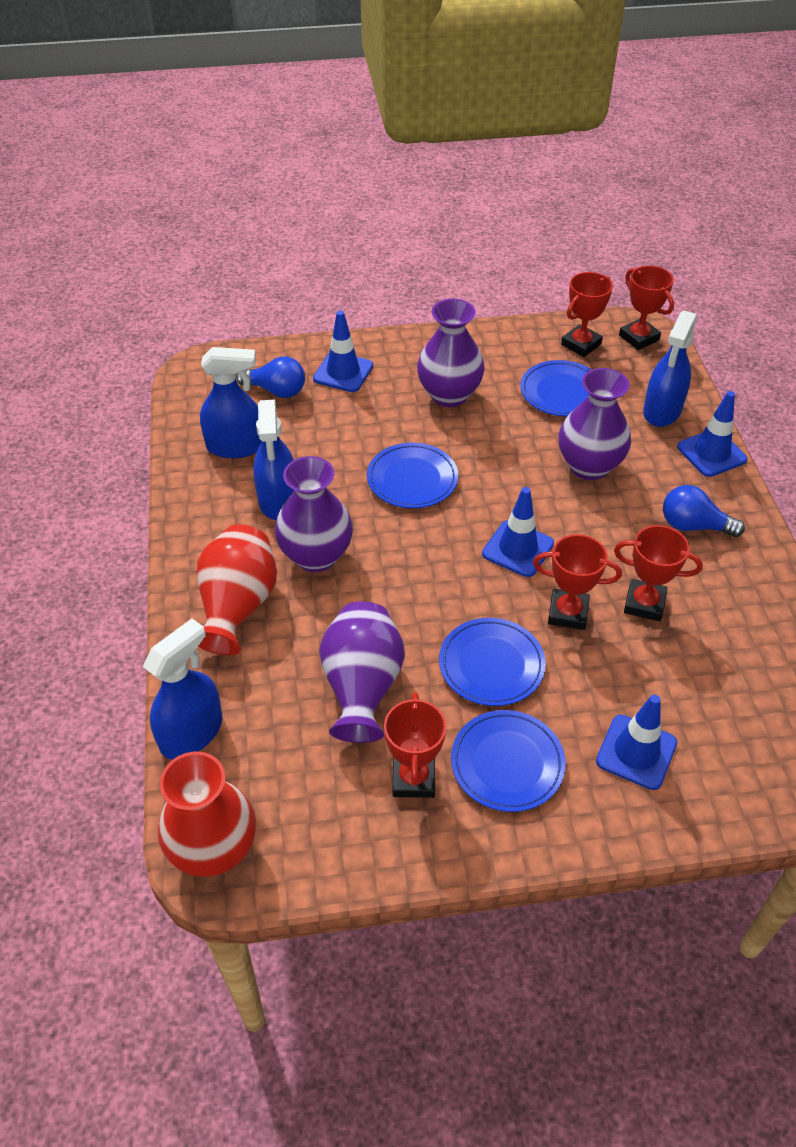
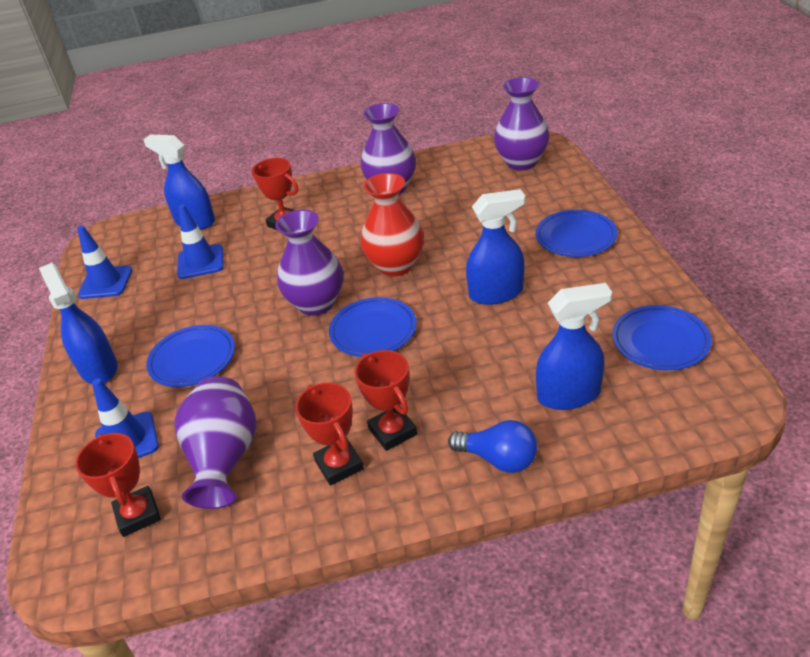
blue light bulb: 2 -> 1
blue traffic cone: 4 -> 3
red trophy: 5 -> 4
red vase: 2 -> 1

